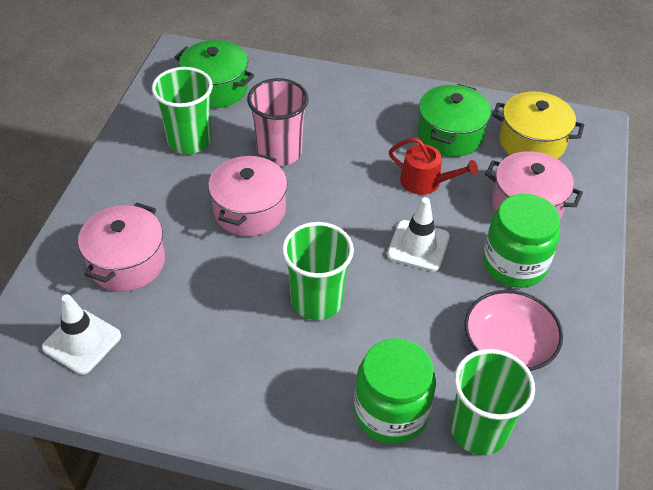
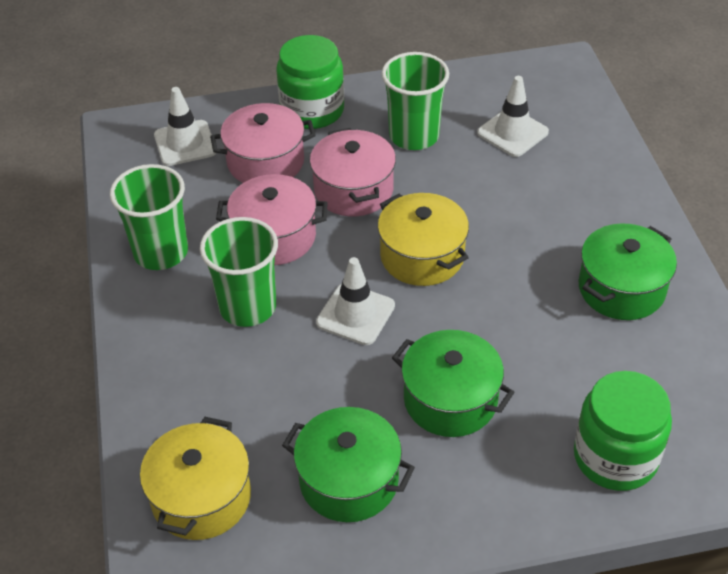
green pot: 2 -> 3
pink bowl: 1 -> 0
pink cup: 1 -> 0
red watering can: 1 -> 0
white traffic cone: 2 -> 3
yellow pot: 1 -> 2

